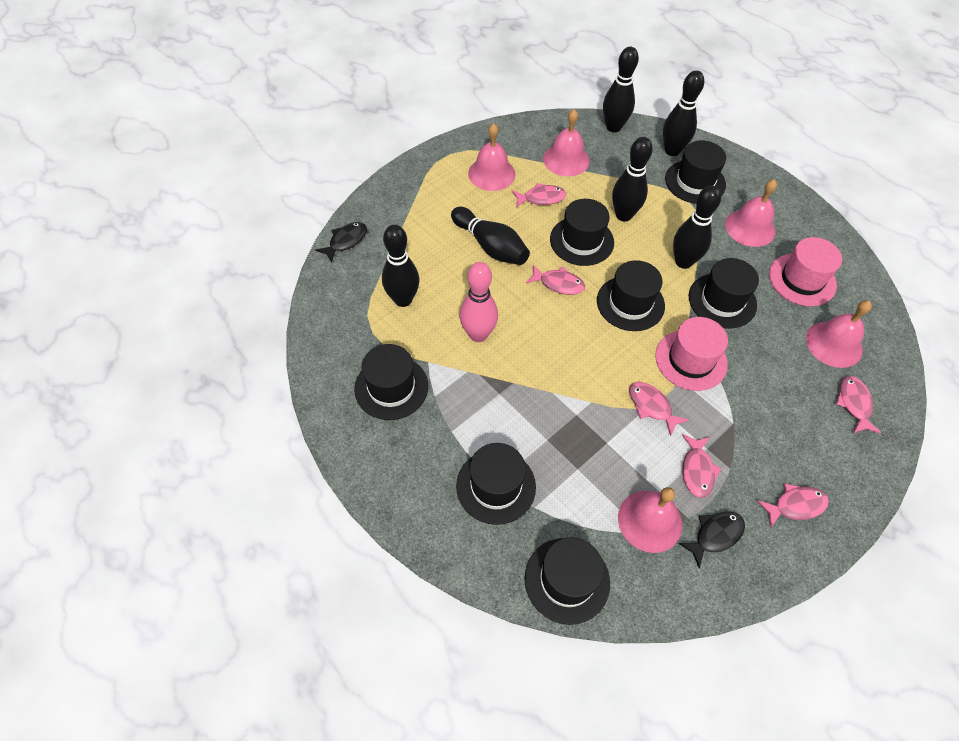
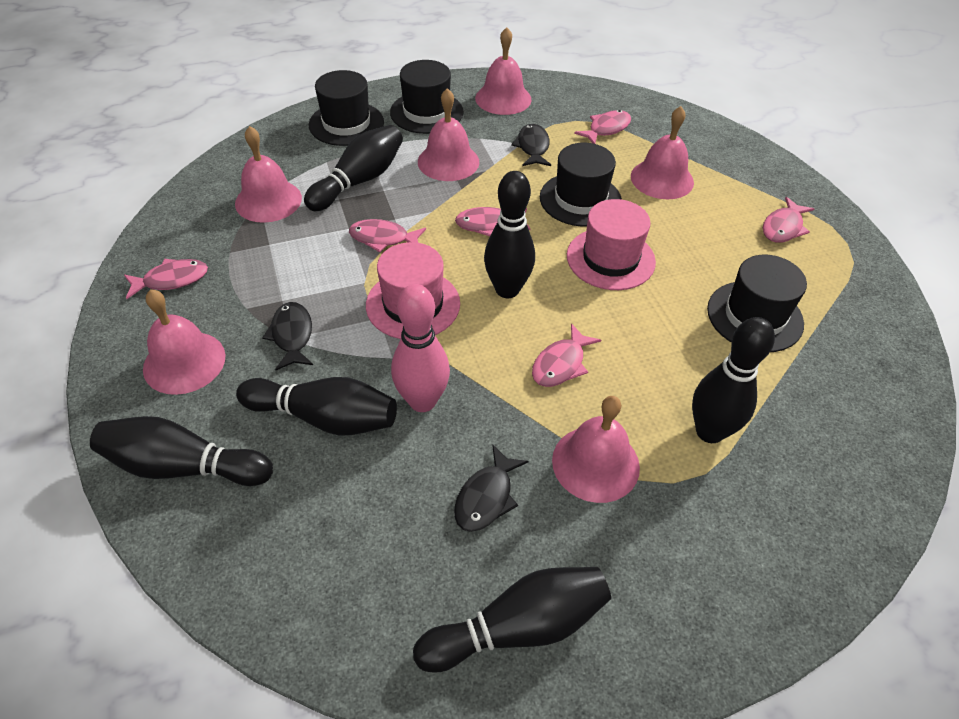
black fish: 2 -> 3
black hat: 7 -> 4
pink bell: 5 -> 6

